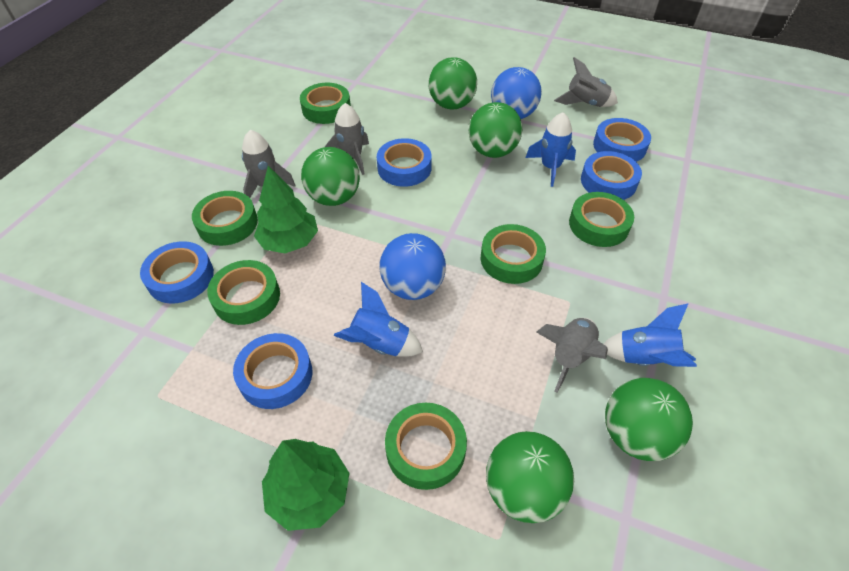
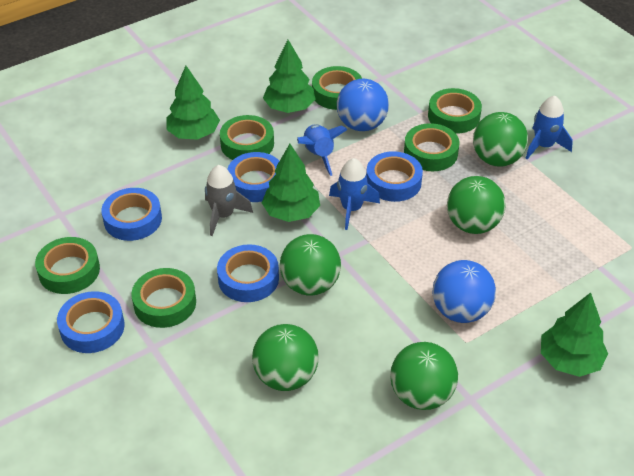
green tree: 2 -> 4
grey rocket: 4 -> 1

